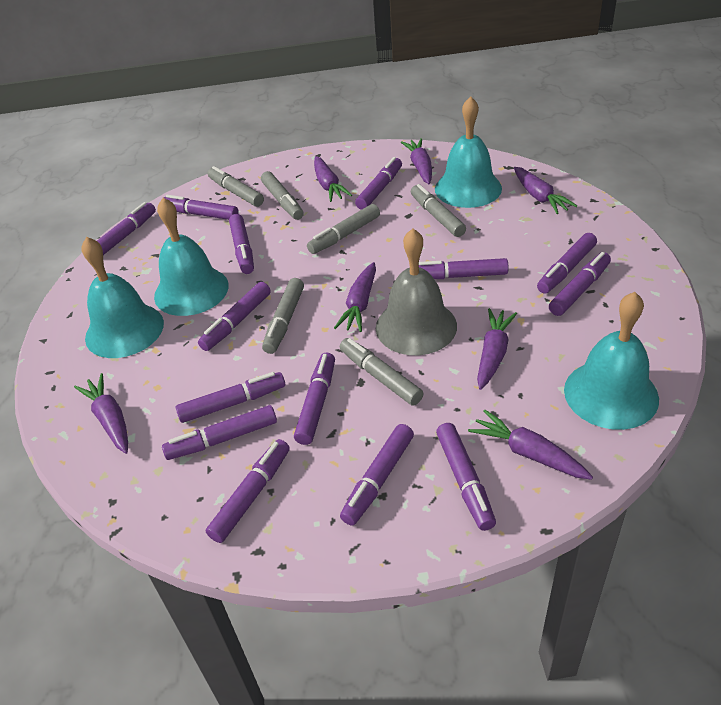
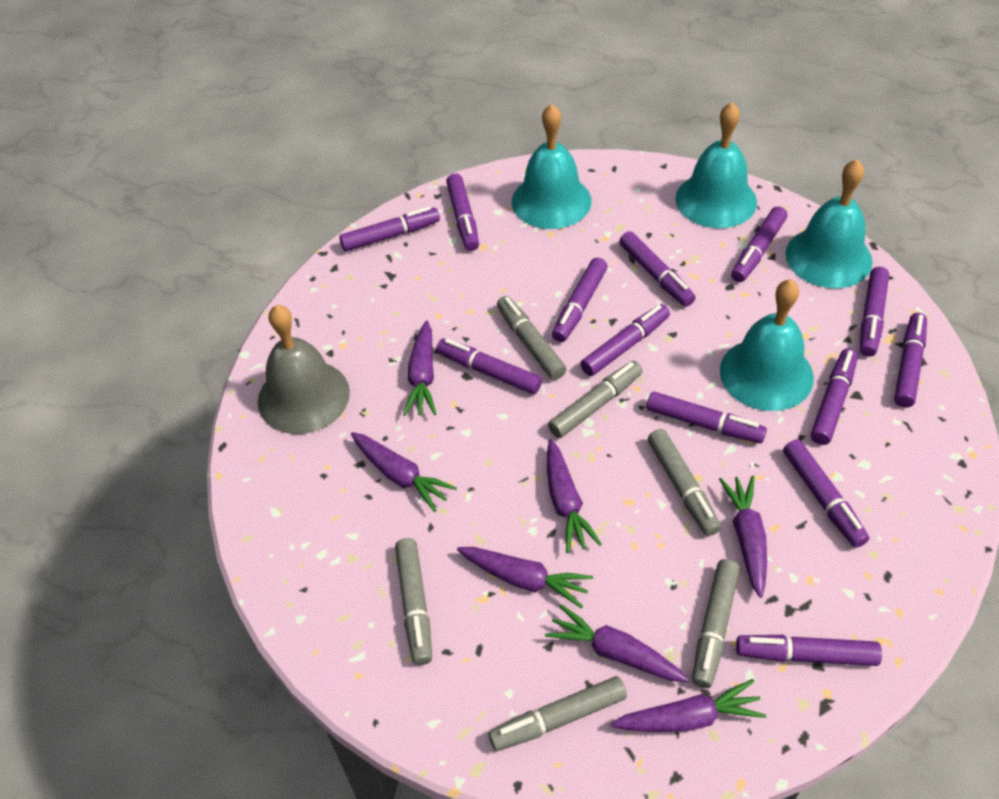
purple marker: 14 -> 13

